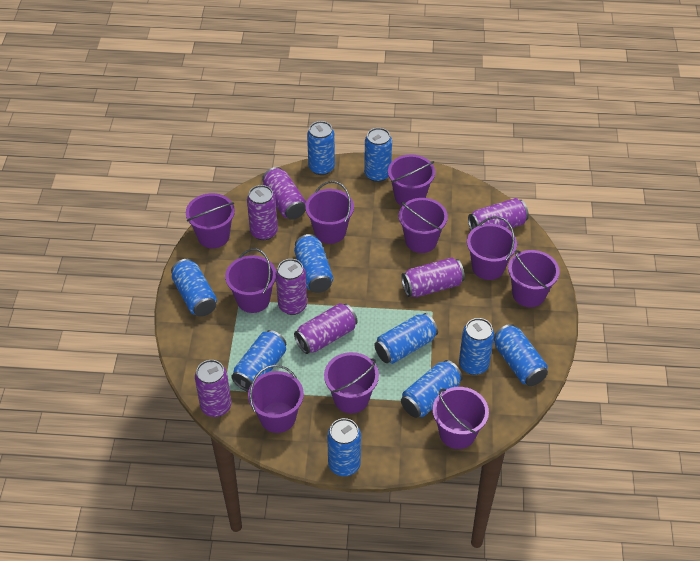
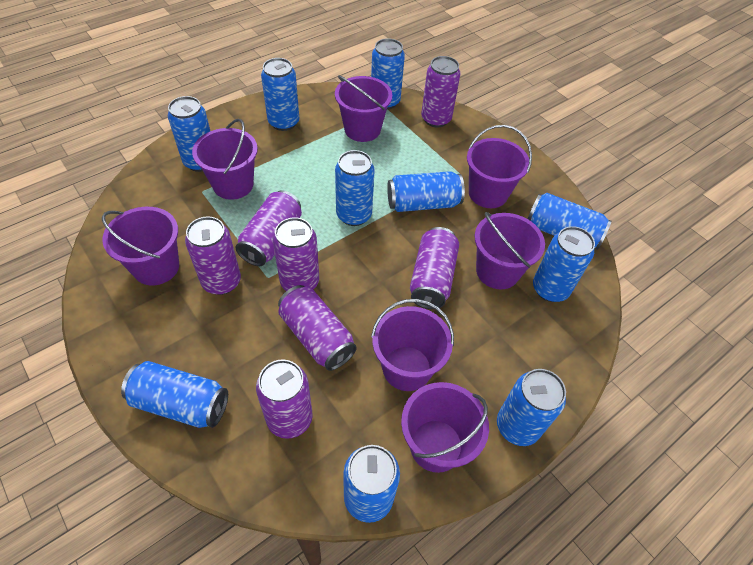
purple bucket: 10 -> 7

